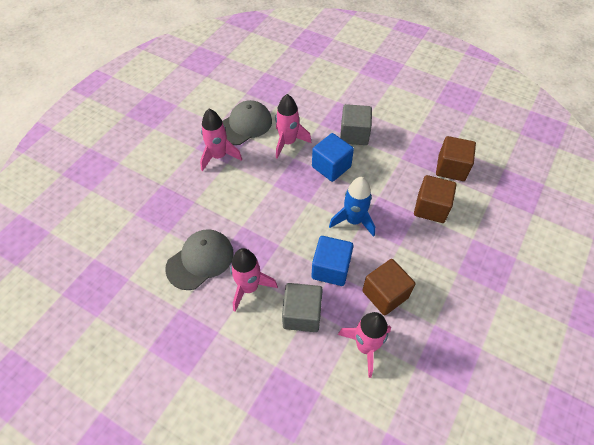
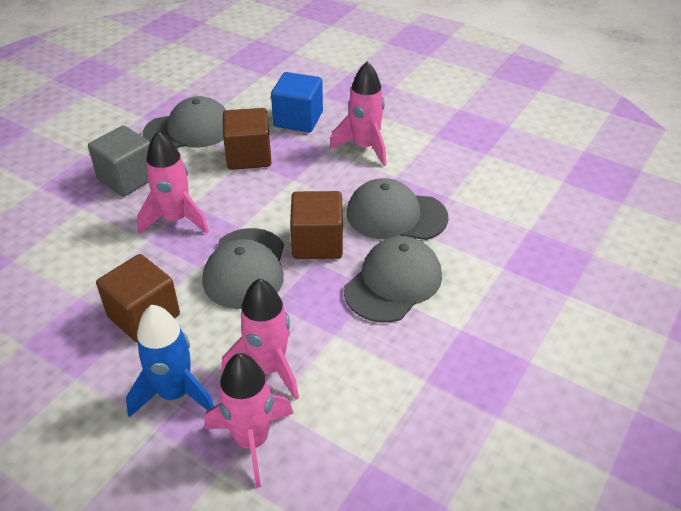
blue cube: 2 -> 1
grey cap: 2 -> 4
grey cube: 2 -> 1

